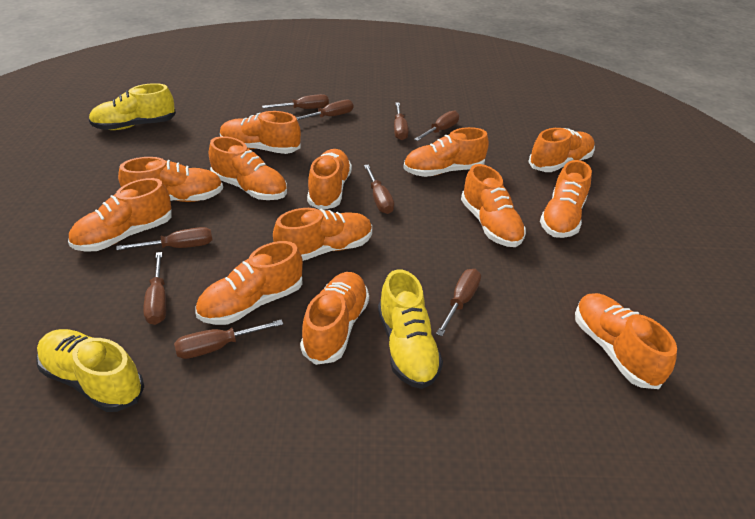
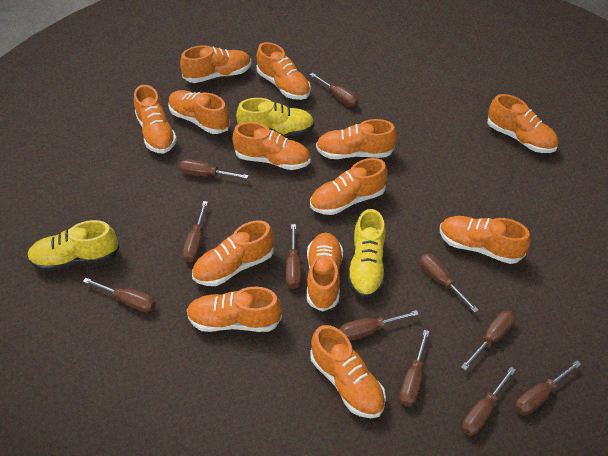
brown screwdriver: 9 -> 11

